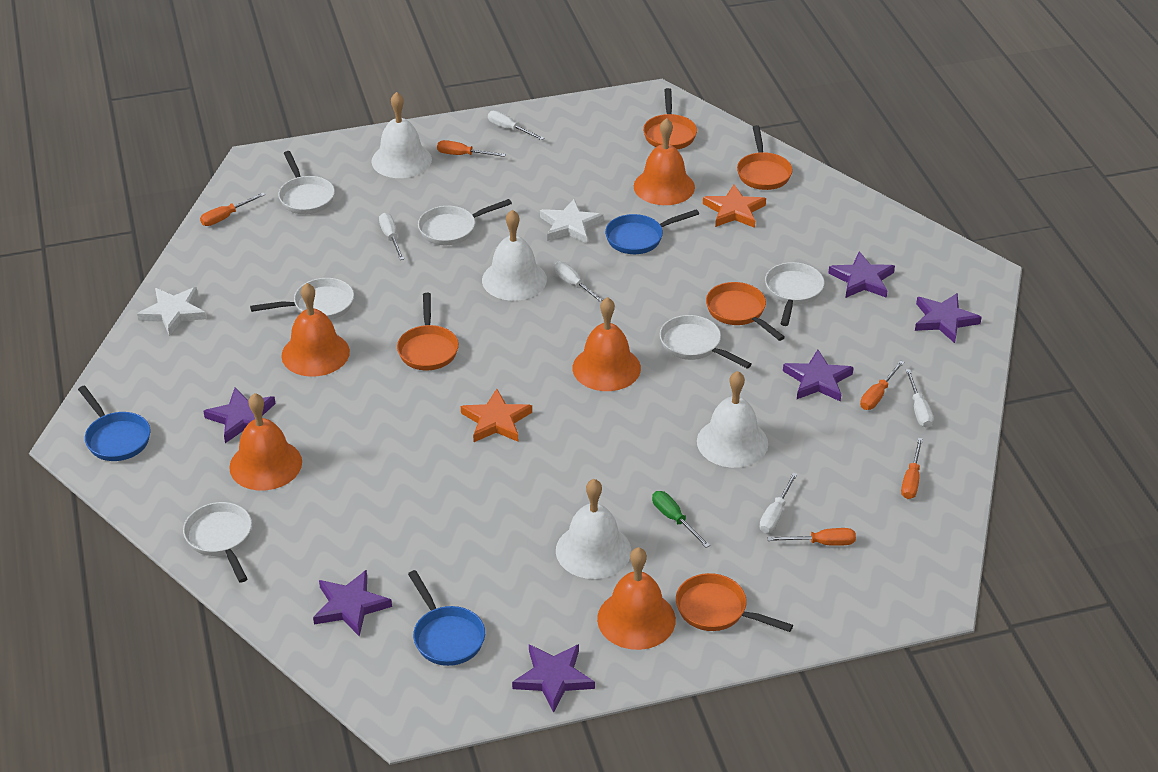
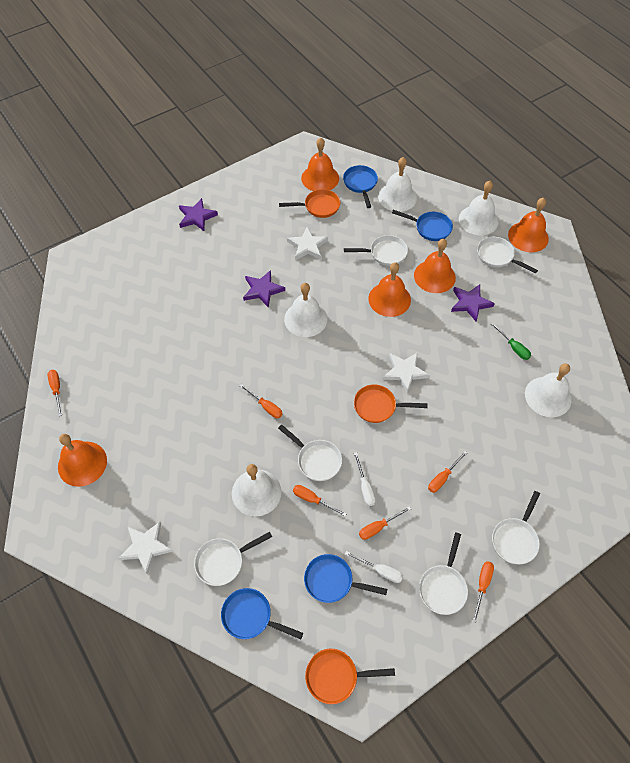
blue pan: 3 -> 4
orange pan: 5 -> 3
orange screwdriver: 5 -> 6
orange star: 2 -> 0
purple star: 6 -> 3
white bell: 4 -> 5
white screwdriver: 5 -> 2
white star: 2 -> 3

